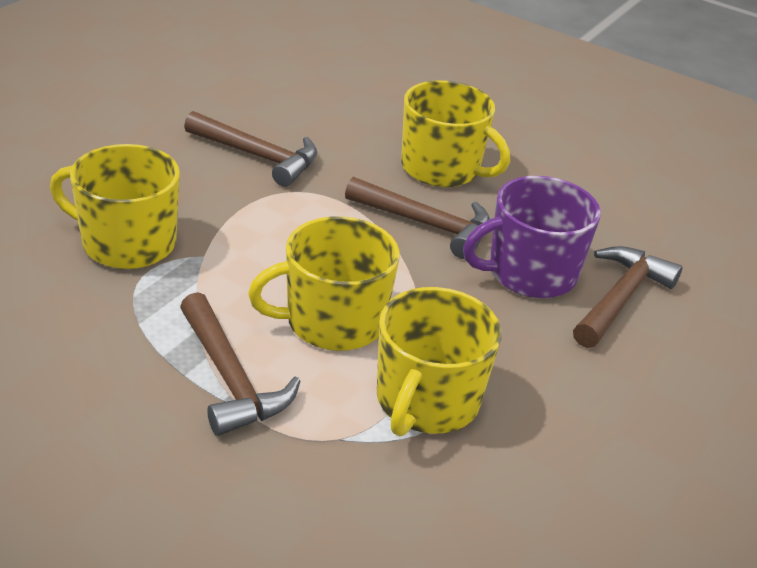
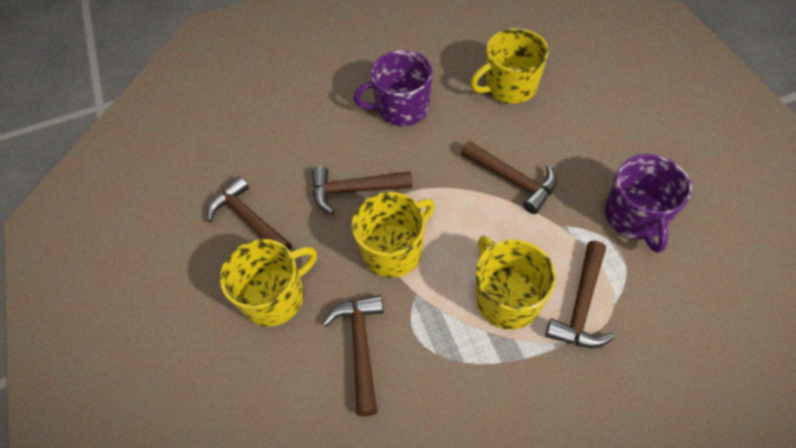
brown hammer: 4 -> 5
purple mug: 1 -> 2

